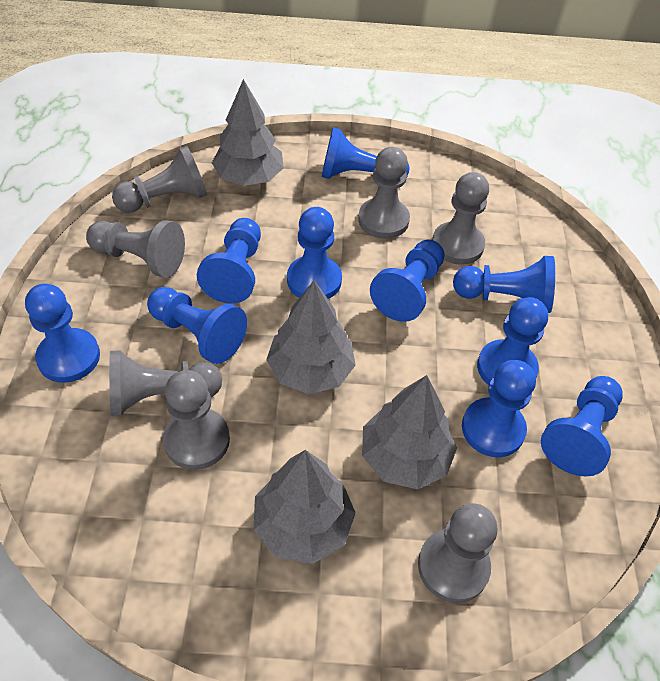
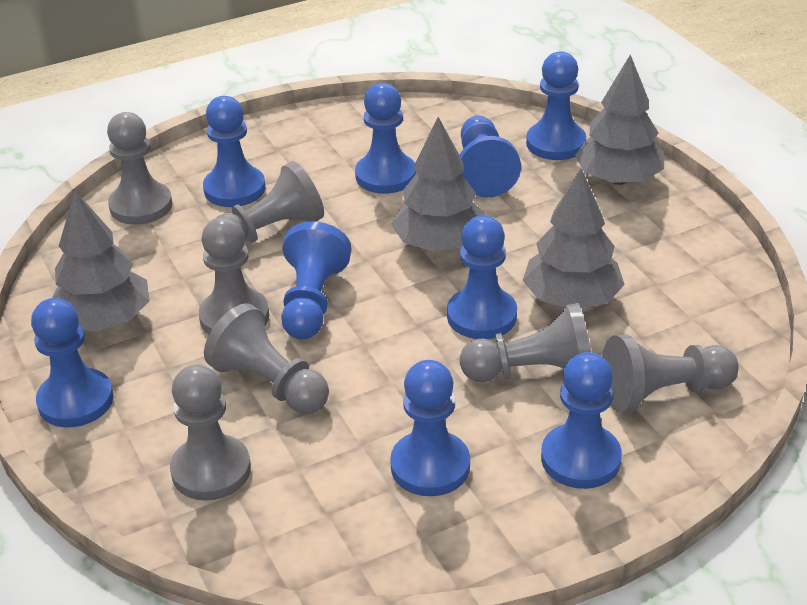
blue pawn: 10 -> 9

